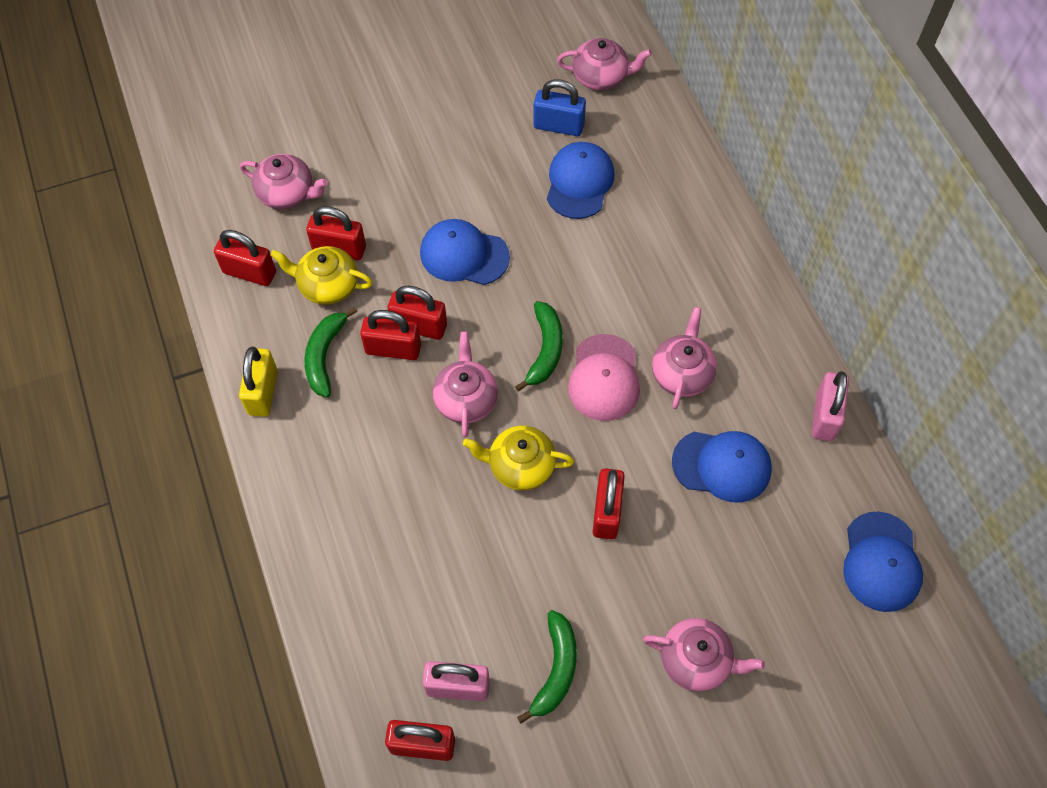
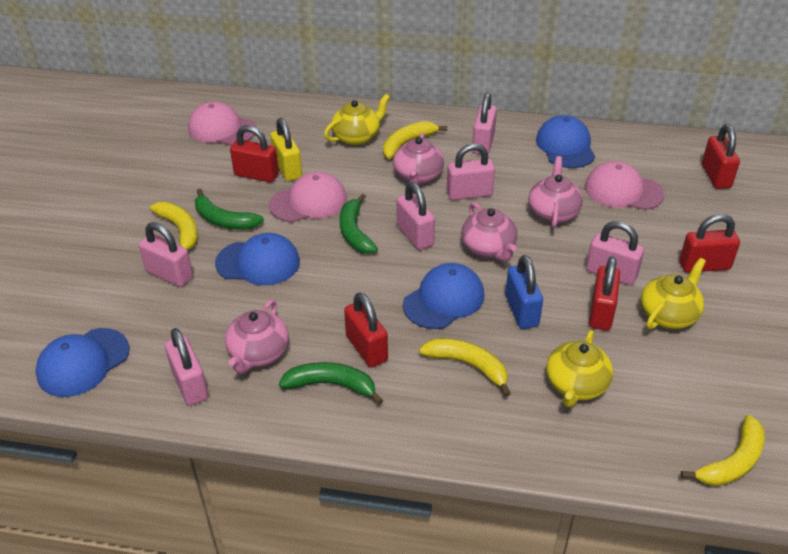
pink cap: 1 -> 3
pink padlock: 2 -> 6
pink teapot: 5 -> 4
red padlock: 6 -> 5
yellow banana: 0 -> 4
yellow teapot: 2 -> 3

